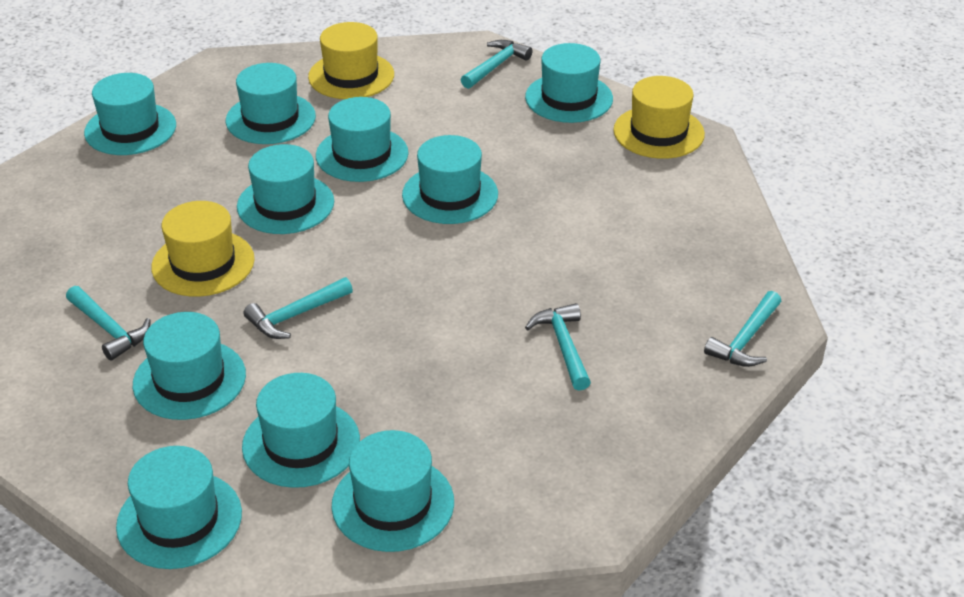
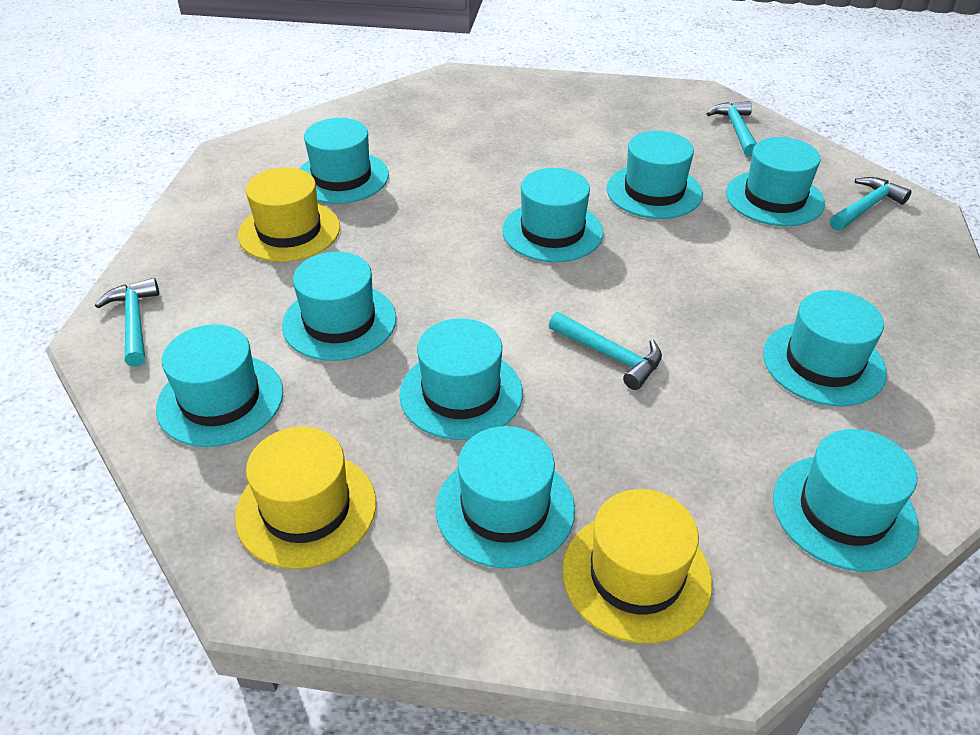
turquoise hammer: 5 -> 4

